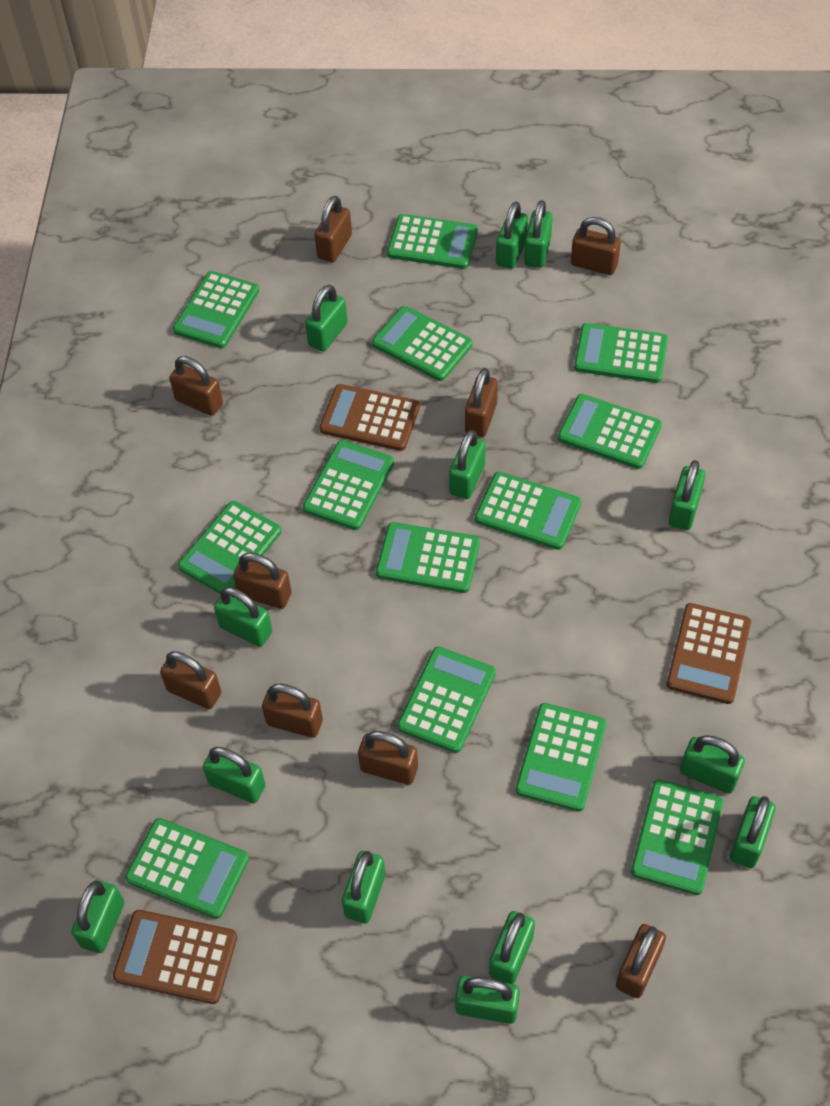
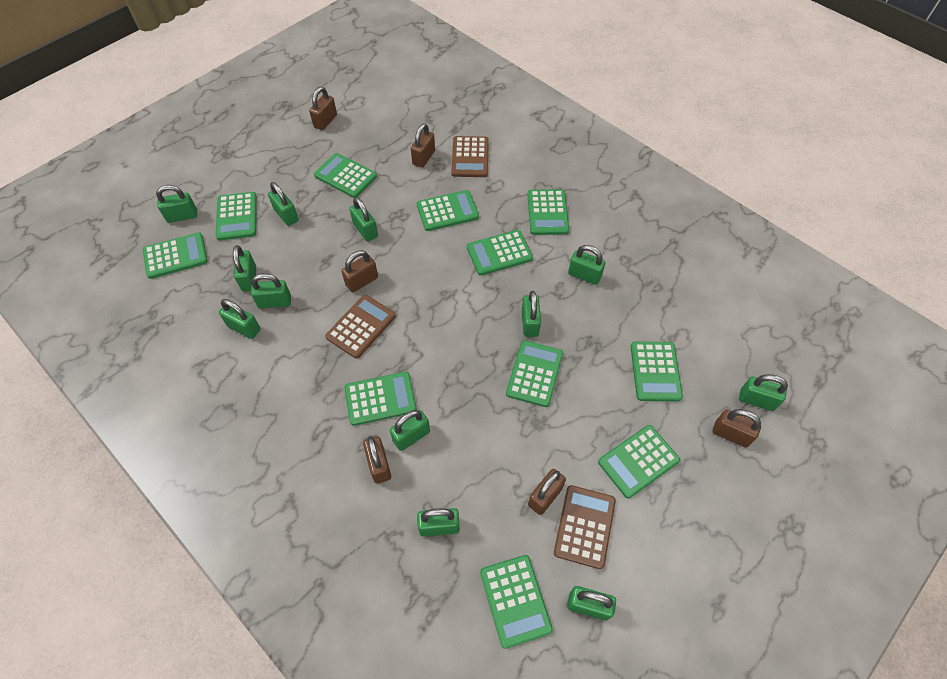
brown padlock: 9 -> 6
green calculator: 13 -> 11
green padlock: 13 -> 12

